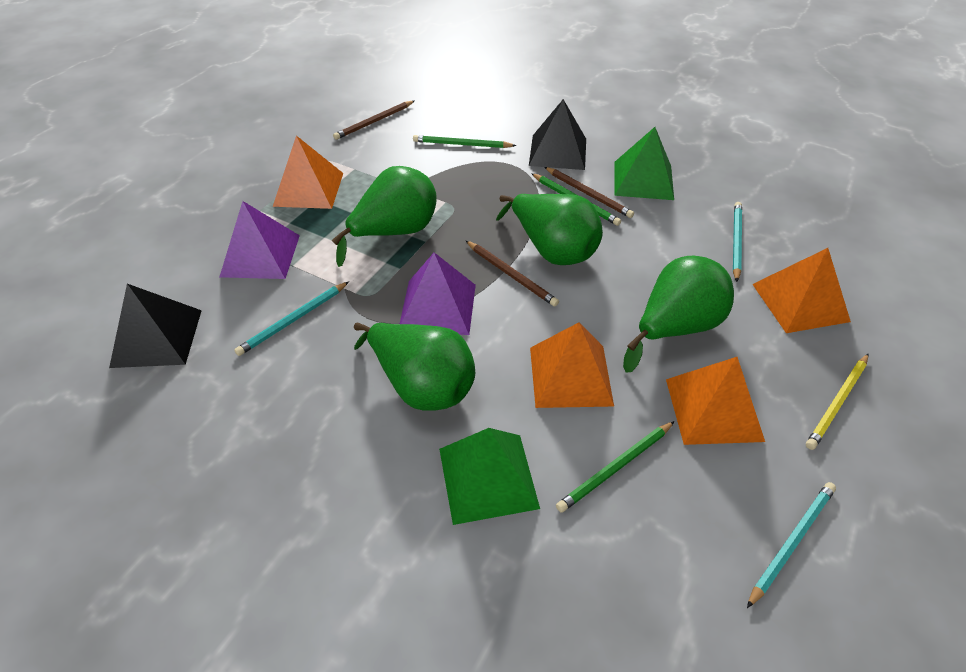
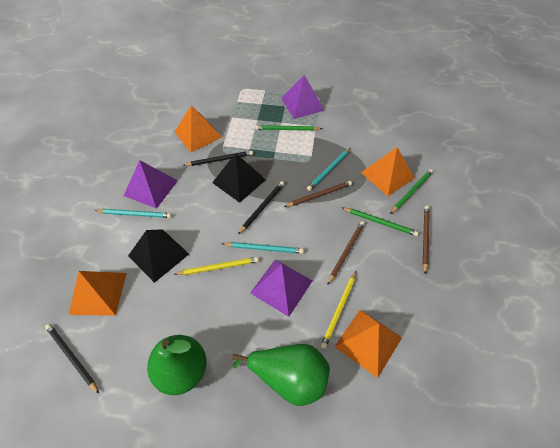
black pencil: 0 -> 3
green pear: 4 -> 2
green pyramid: 2 -> 0
purple pyramid: 2 -> 3
yellow pencil: 1 -> 2

